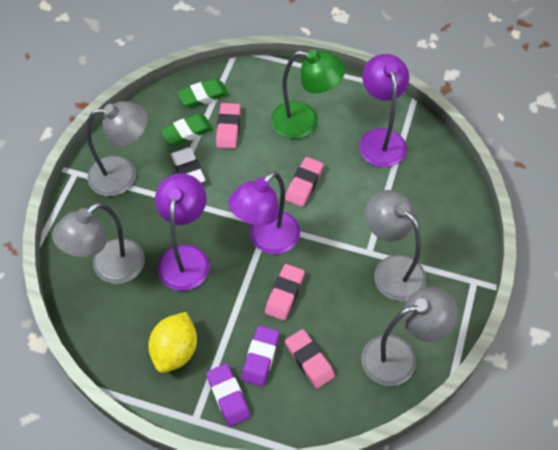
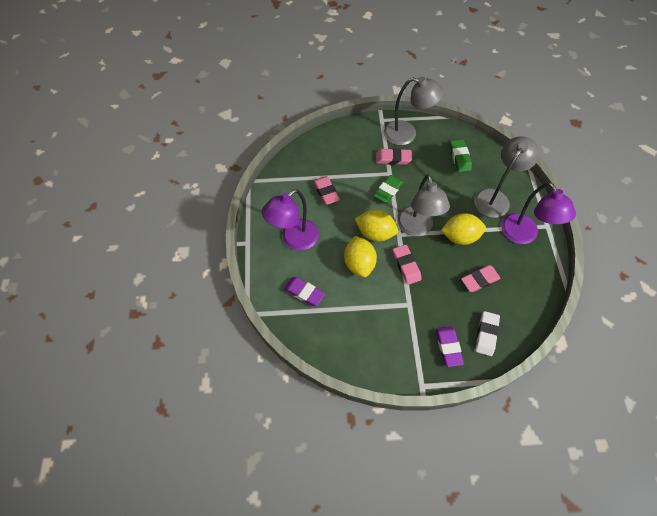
green lamp: 1 -> 0
grey lamp: 4 -> 3
purple lamp: 3 -> 2
yellow lemon: 1 -> 3

